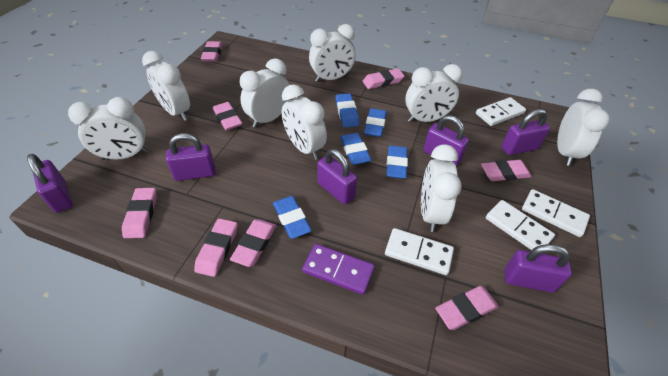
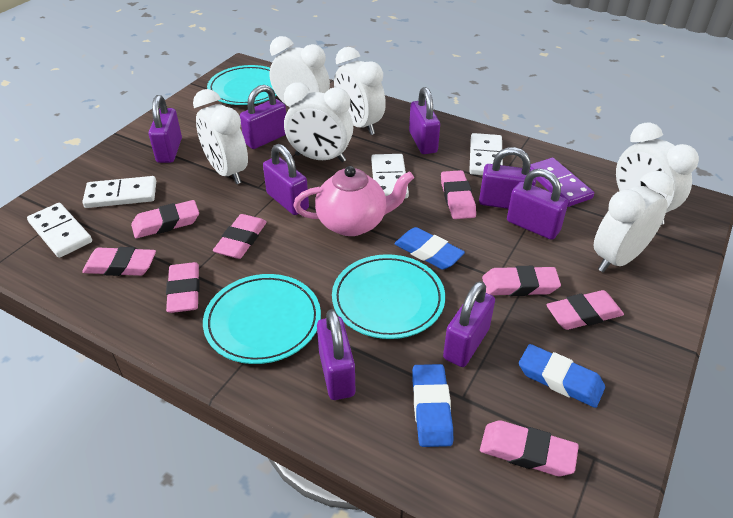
blue eraser: 5 -> 3
pink teapot: 0 -> 1
purple padlock: 6 -> 8
turquoise plate: 0 -> 3
white clock: 8 -> 6

